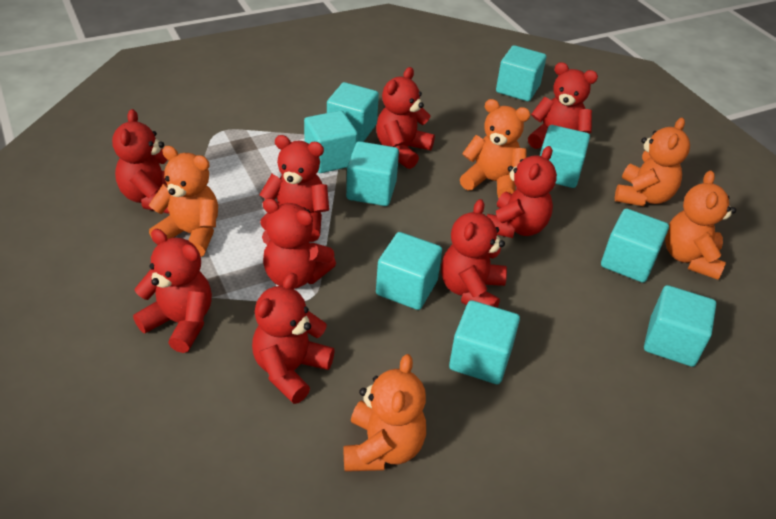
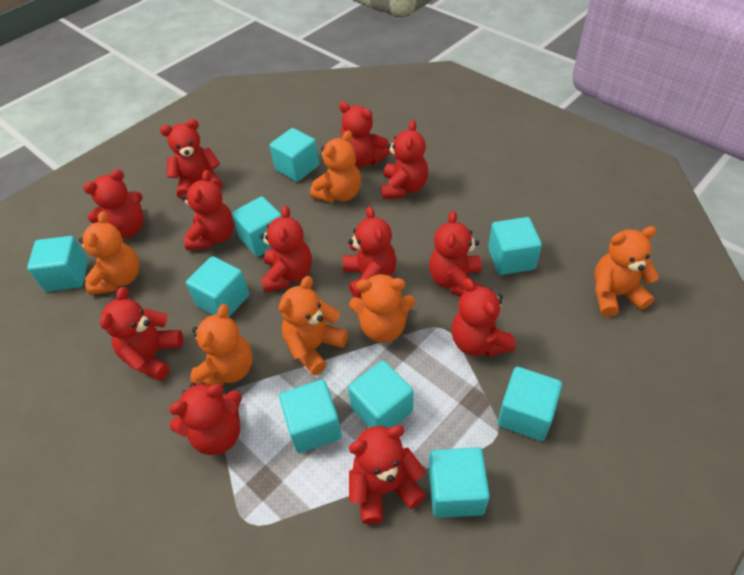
orange teddy bear: 5 -> 6
red teddy bear: 9 -> 12

